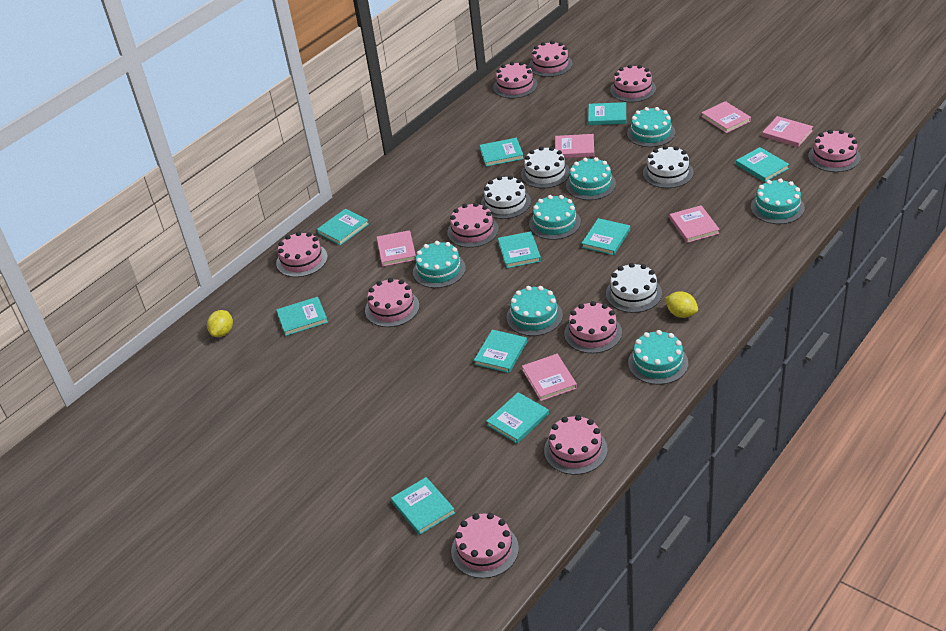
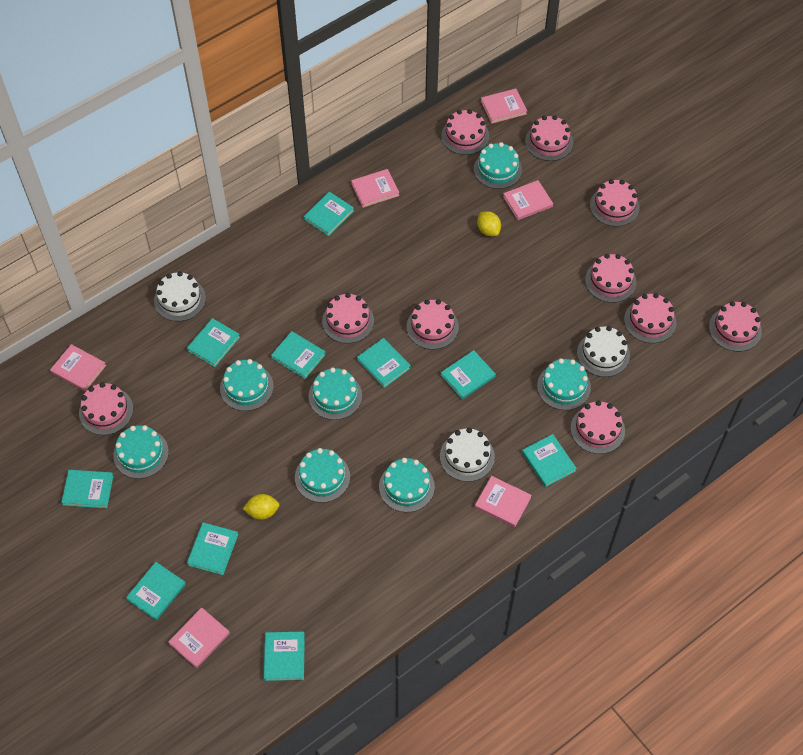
white cake: 4 -> 3

